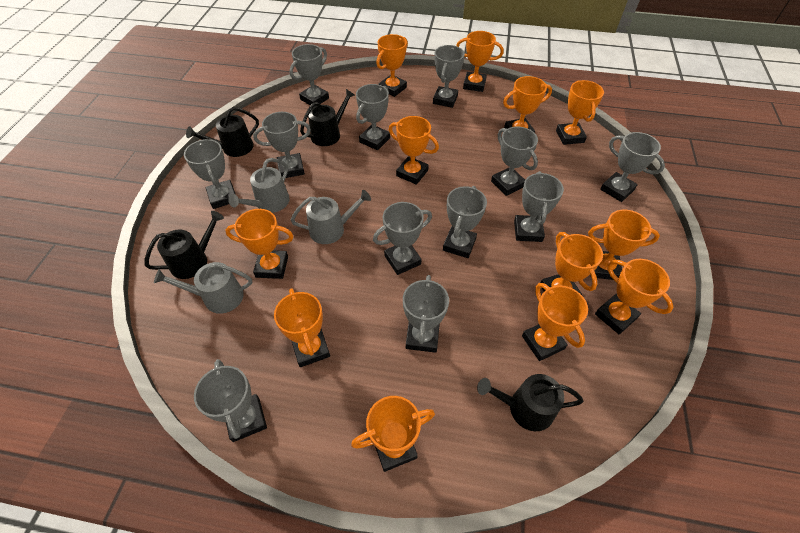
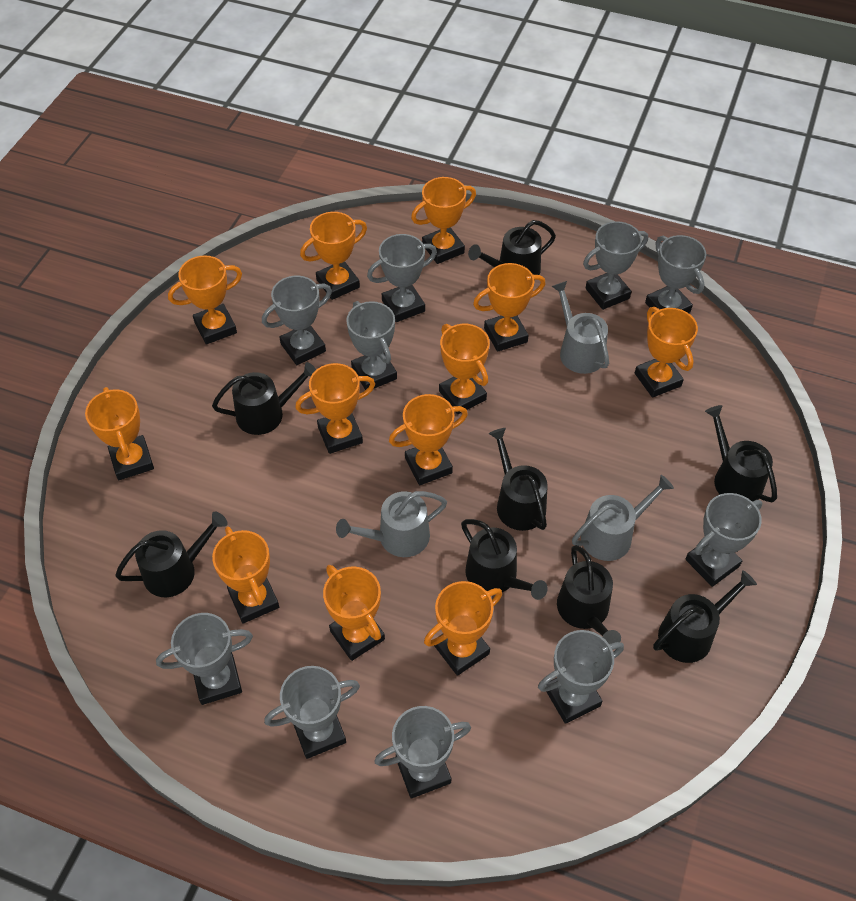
black watering can: 4 -> 8
grey trophy: 12 -> 10

